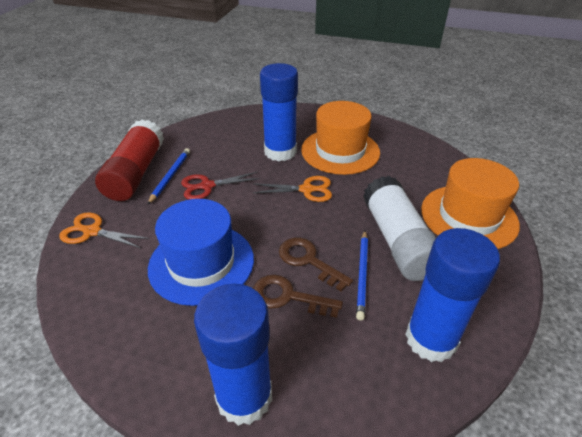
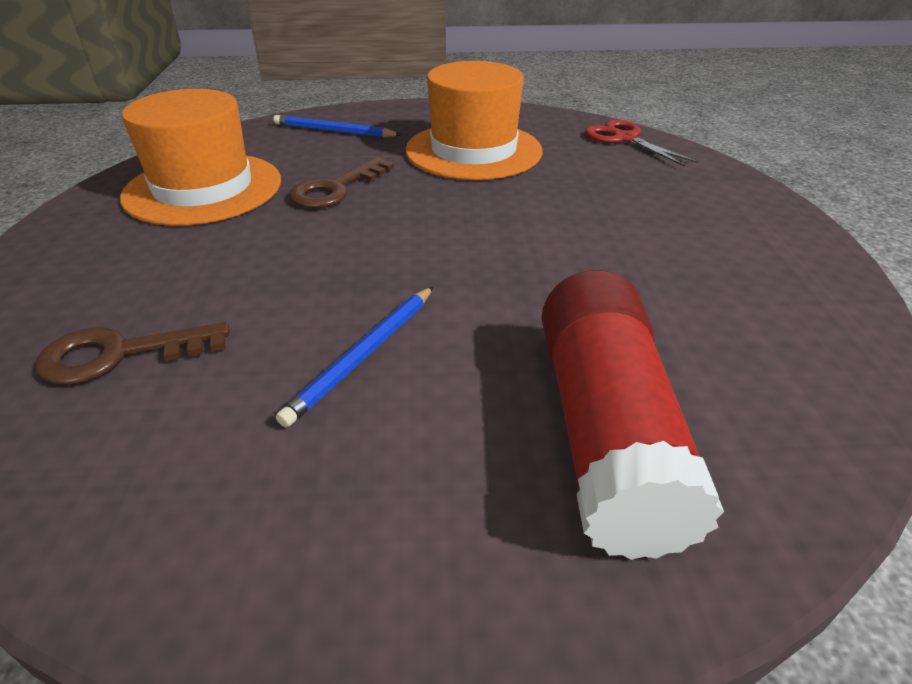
blue glue stick: 3 -> 0
blue hat: 1 -> 0
orange scissors: 2 -> 0
white glue stick: 1 -> 0

